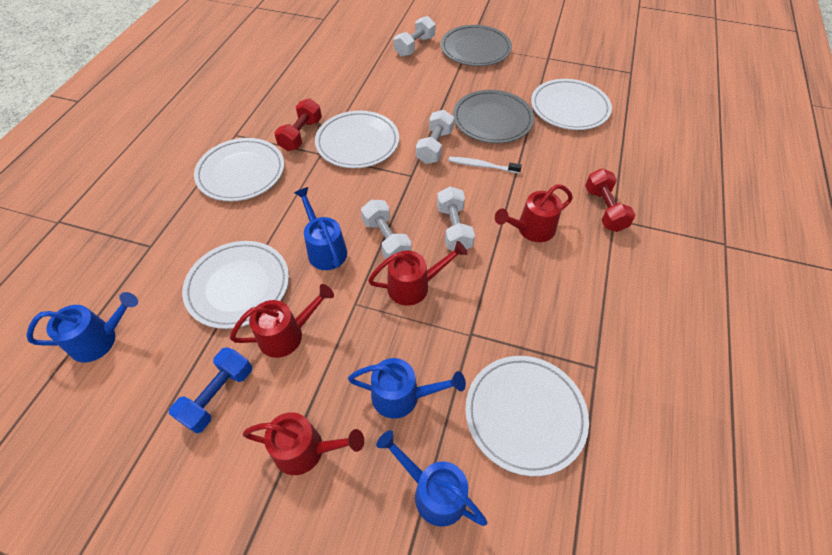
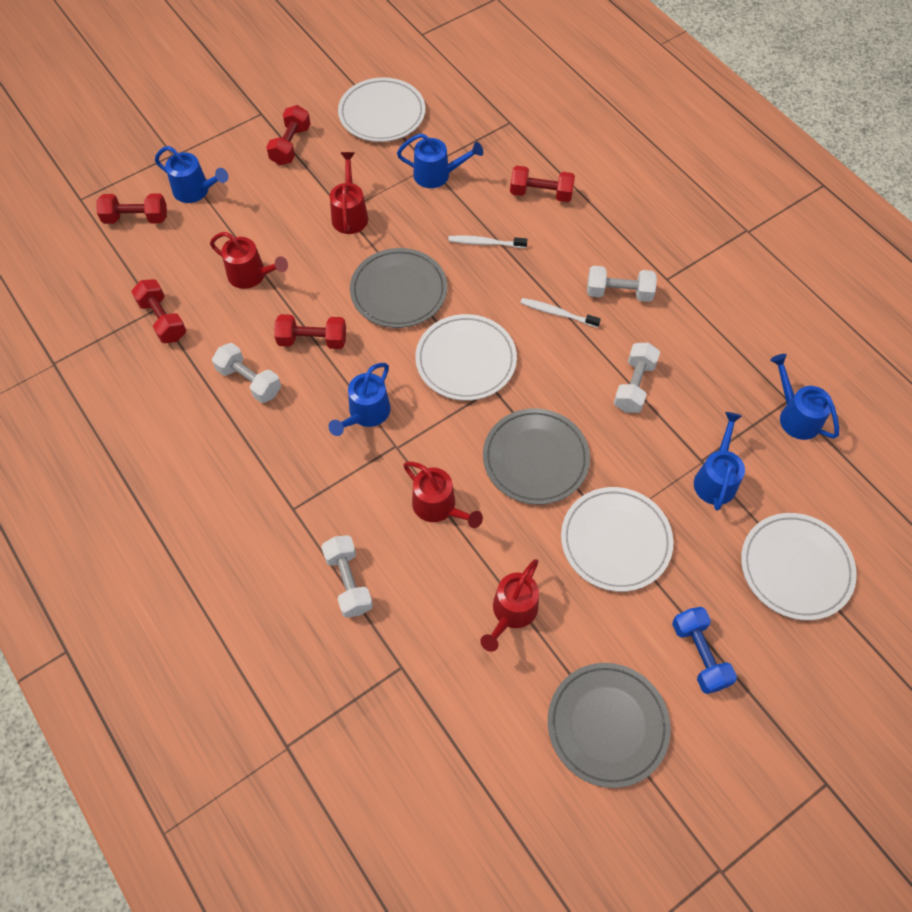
blue watering can: 4 -> 5
grey plate: 2 -> 3
red dumbbell: 2 -> 5
white plate: 5 -> 4
white toothbrush: 1 -> 2

